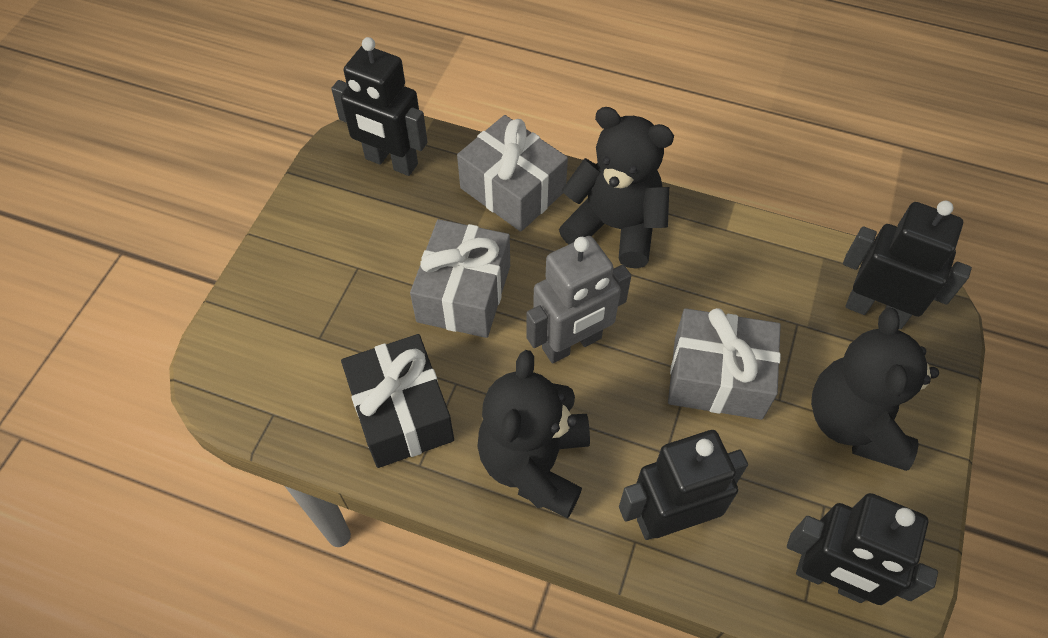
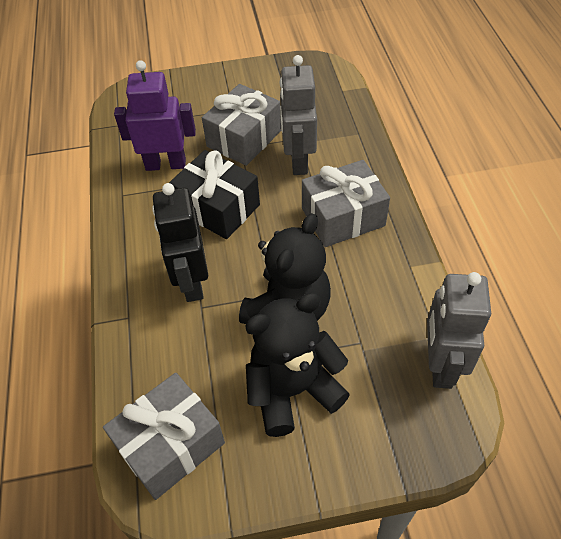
black robot: 4 -> 1
black teddy bear: 3 -> 2
grey robot: 1 -> 2
purple robot: 0 -> 1

